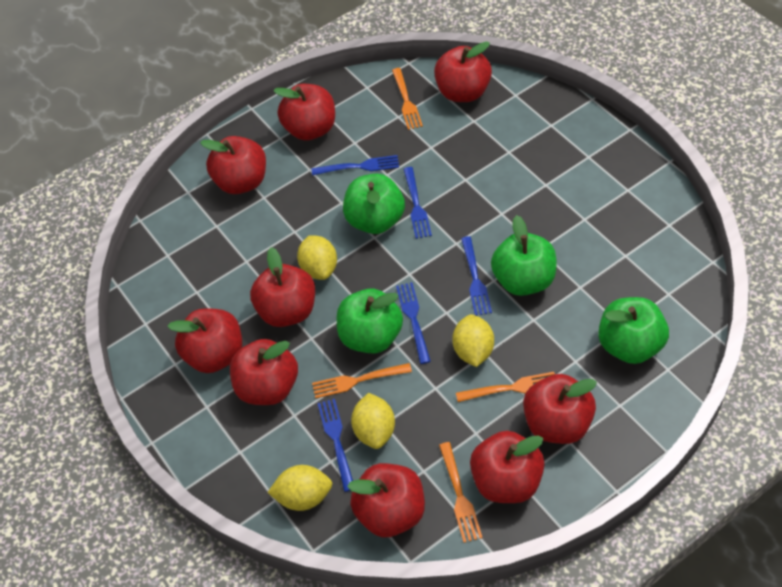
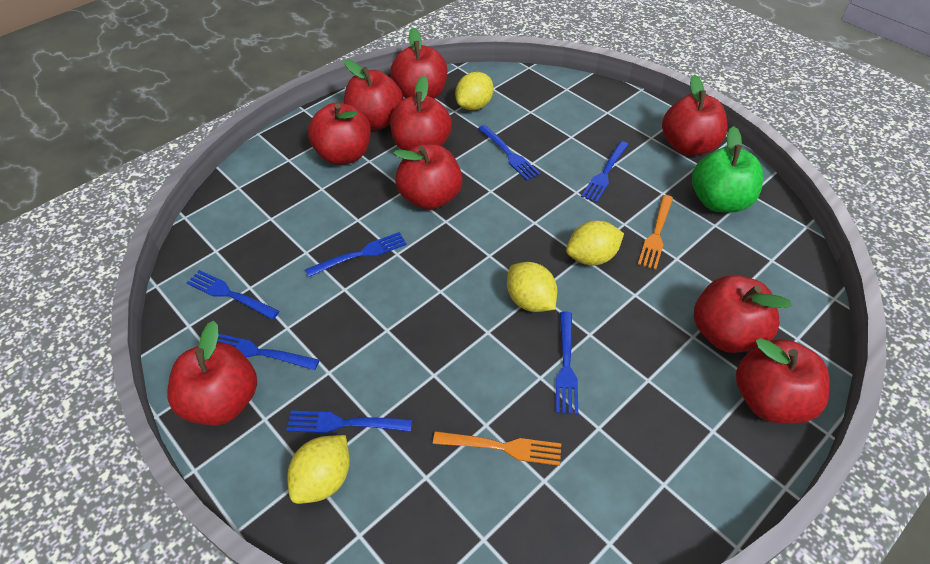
blue fork: 5 -> 7
green apple: 4 -> 1
orange fork: 4 -> 2

